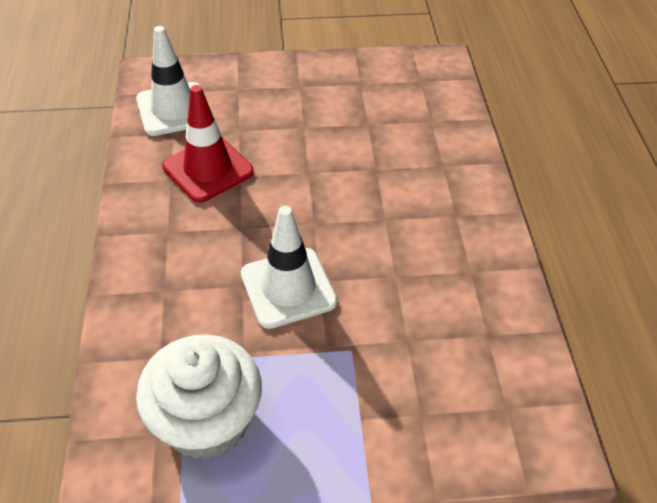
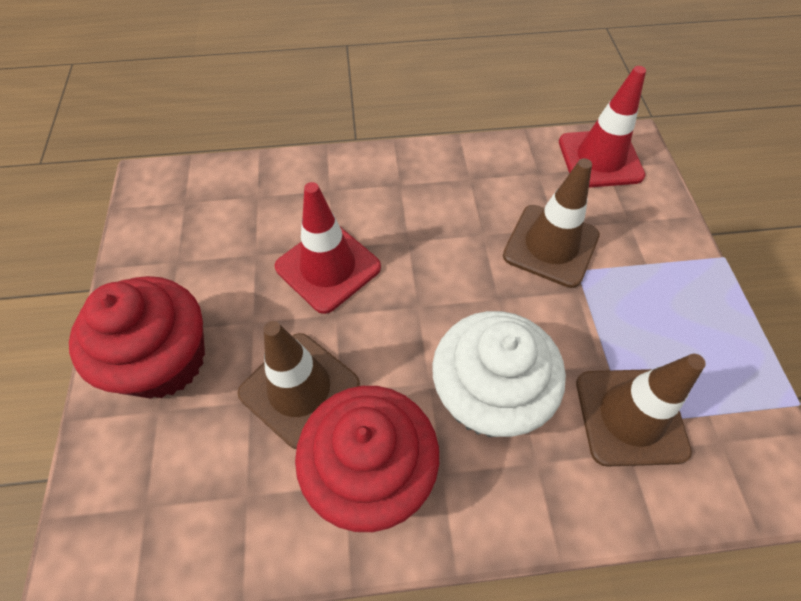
brown traffic cone: 0 -> 3
red cupcake: 0 -> 2
red traffic cone: 1 -> 2
white traffic cone: 2 -> 0

